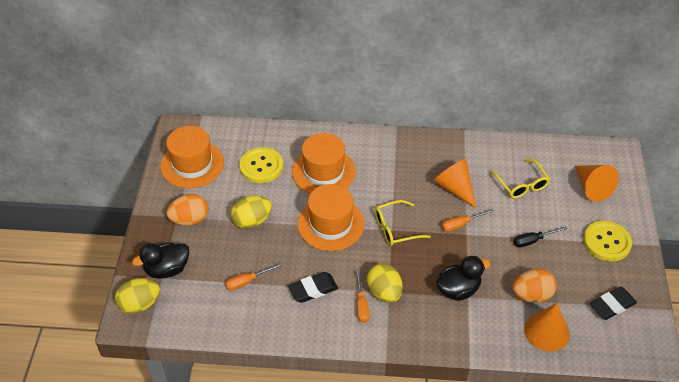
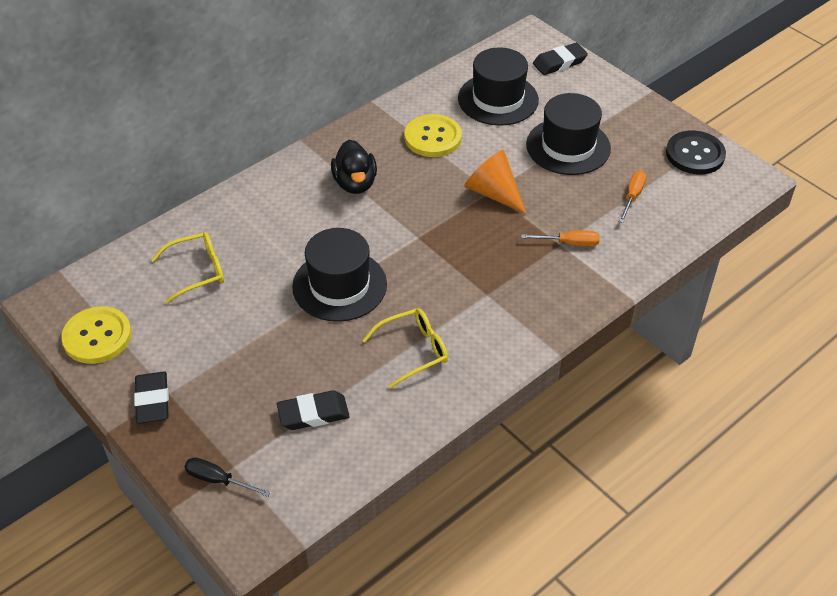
black button: 0 -> 1
black duck: 2 -> 1
black eraser: 2 -> 3
black hat: 0 -> 3
orange cone: 3 -> 1
orange egg: 2 -> 0
orange hat: 3 -> 0
orange screwdriver: 3 -> 2
yellow egg: 3 -> 0

